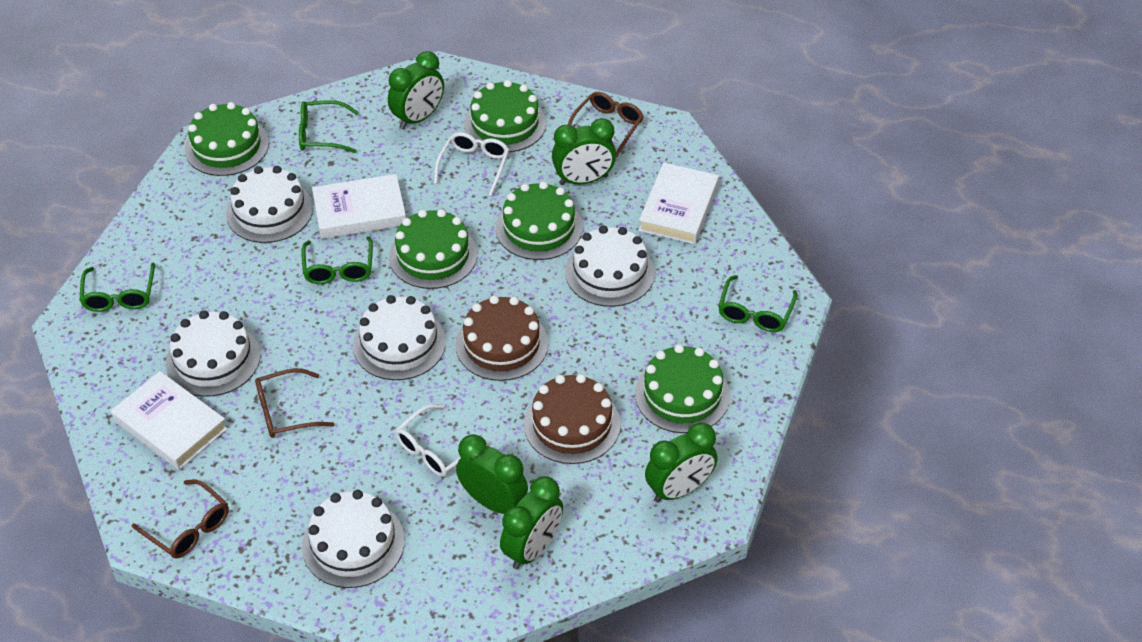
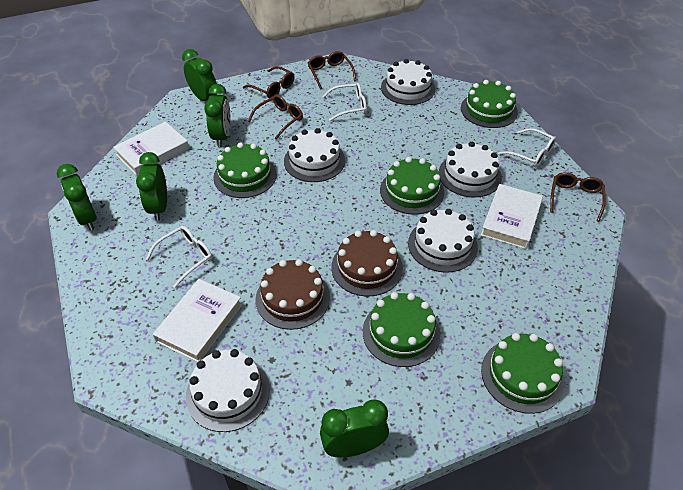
brown glasses: 3 -> 4
green glasses: 4 -> 0
white glasses: 2 -> 3

